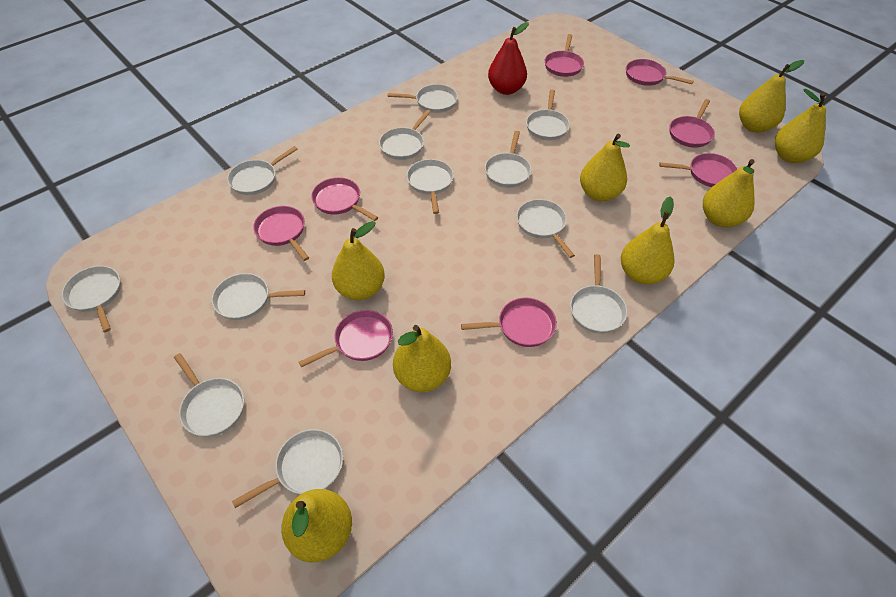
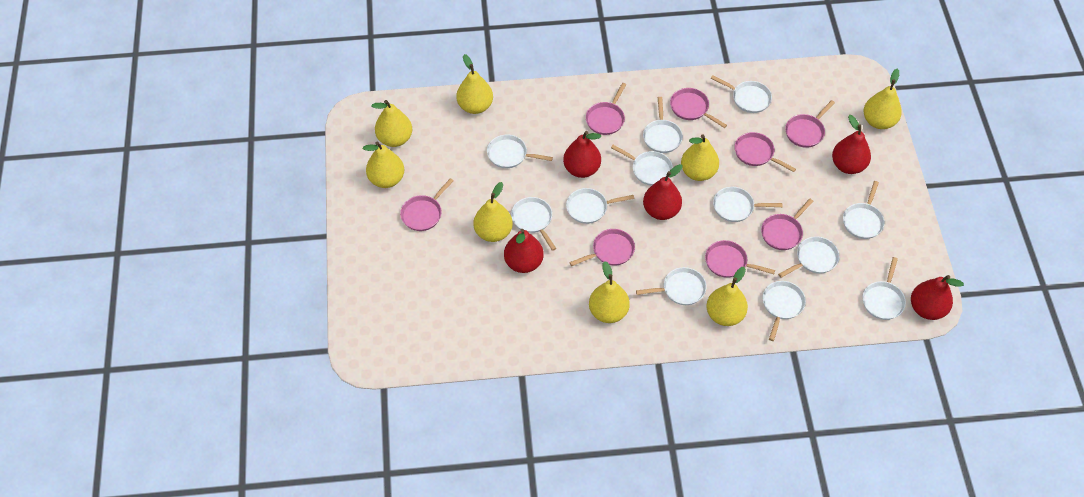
red pear: 1 -> 5

